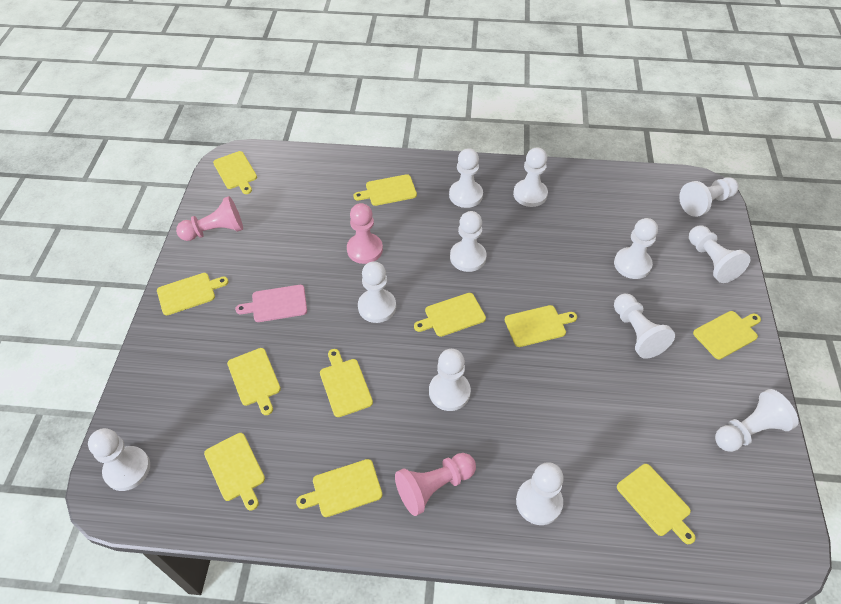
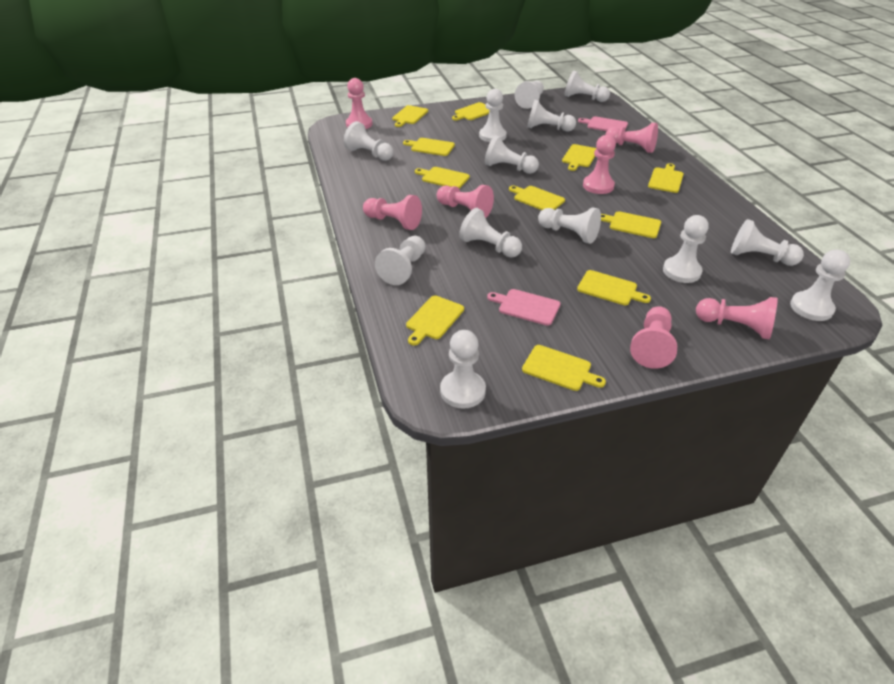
pink cutting board: 1 -> 2
pink pawn: 3 -> 7
white pawn: 12 -> 13

